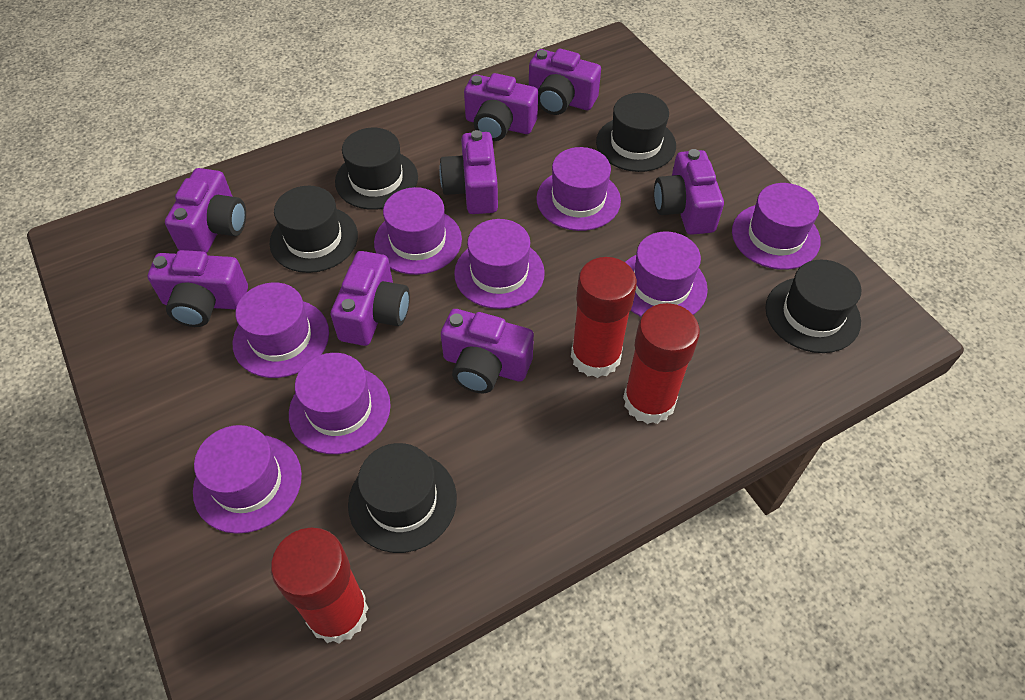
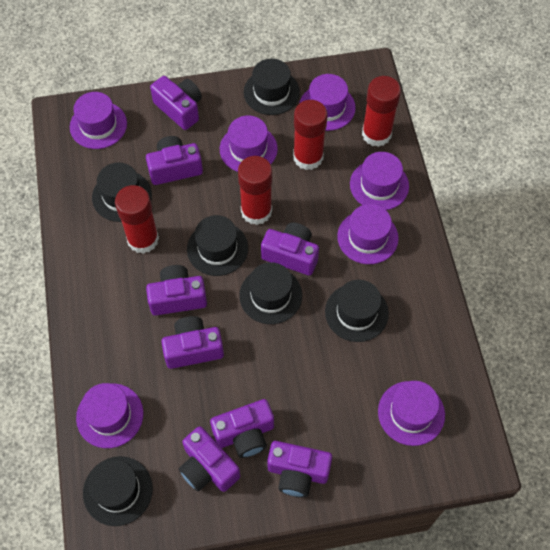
black hat: 5 -> 6
purple hat: 8 -> 7
red glue stick: 3 -> 4

